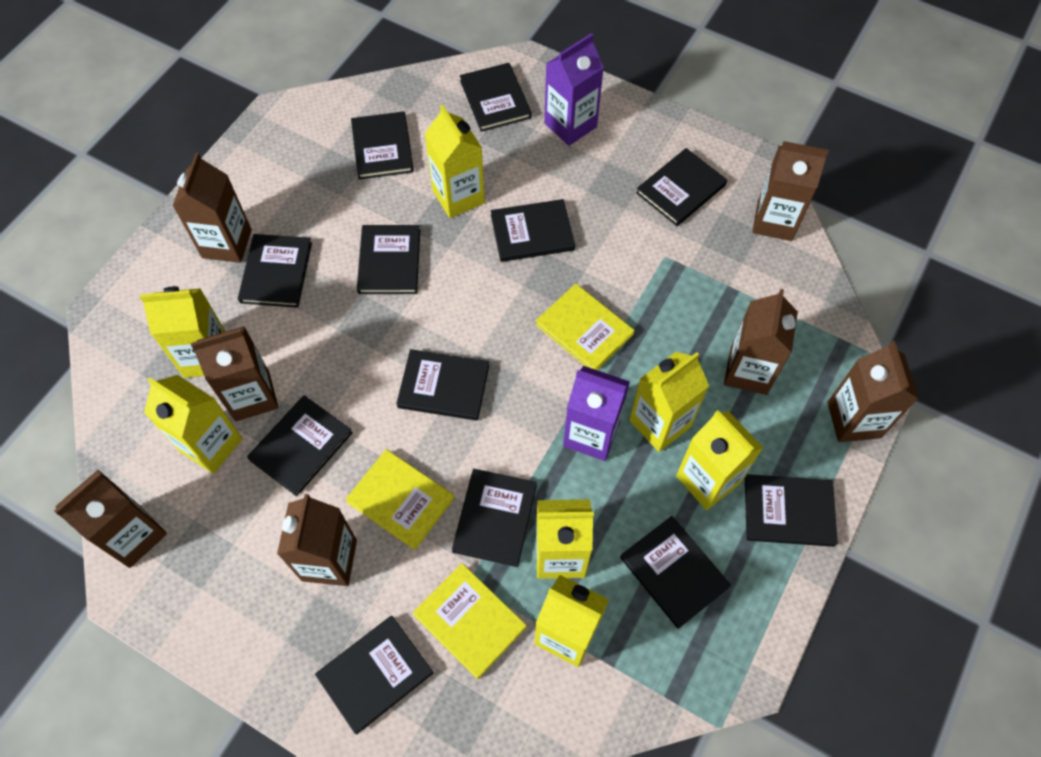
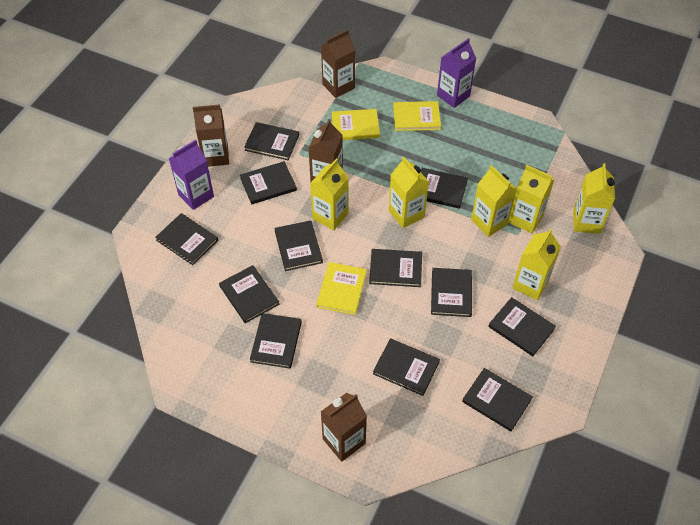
brown carton: 7 -> 4
yellow carton: 7 -> 6

